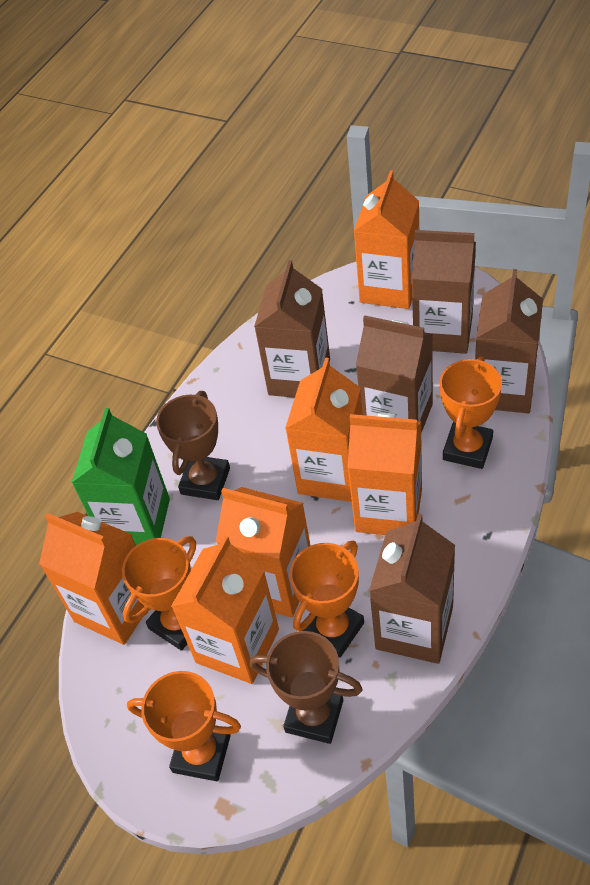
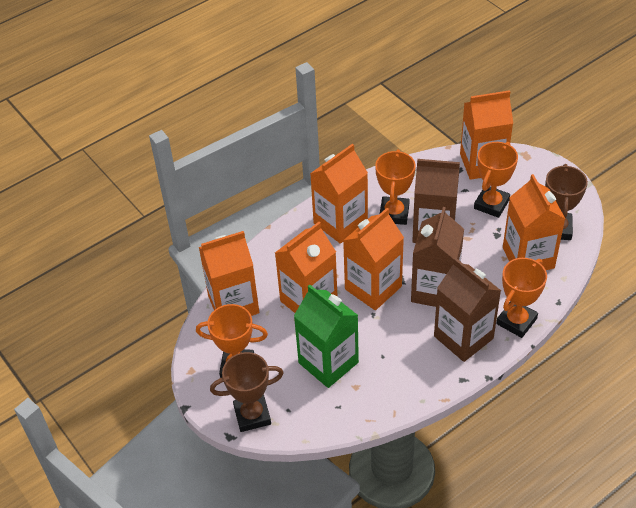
brown carton: 5 -> 3

